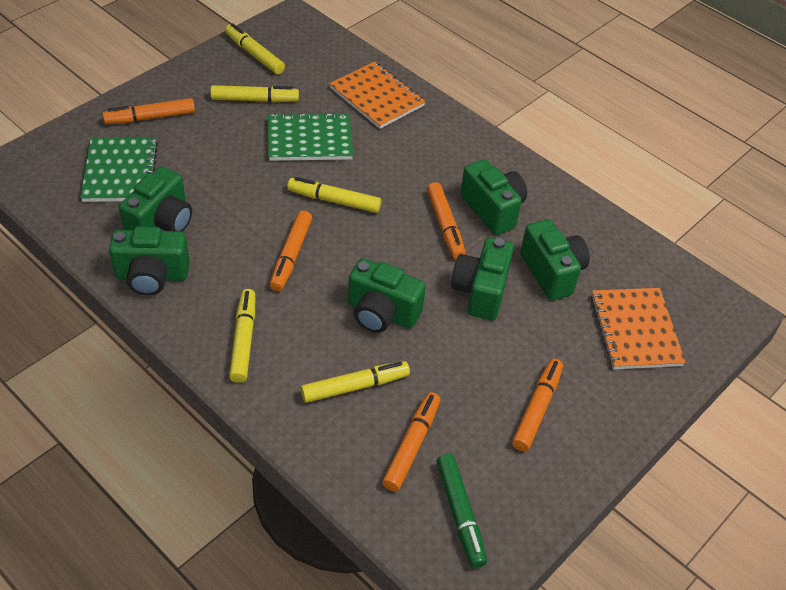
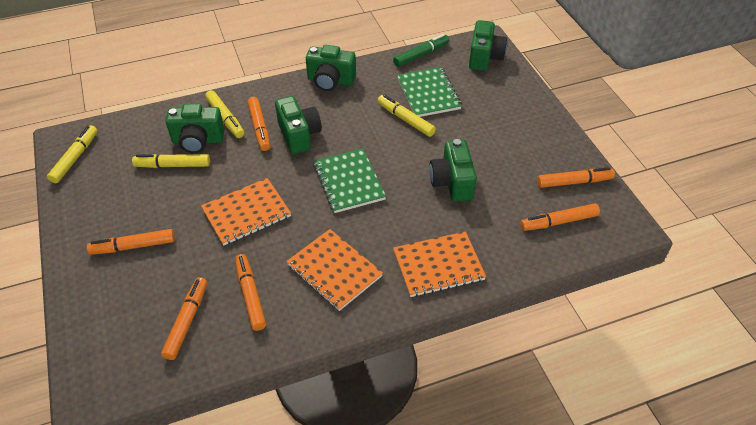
green camera: 6 -> 5
orange marker: 5 -> 6
orange notebook: 2 -> 3
yellow marker: 5 -> 4

